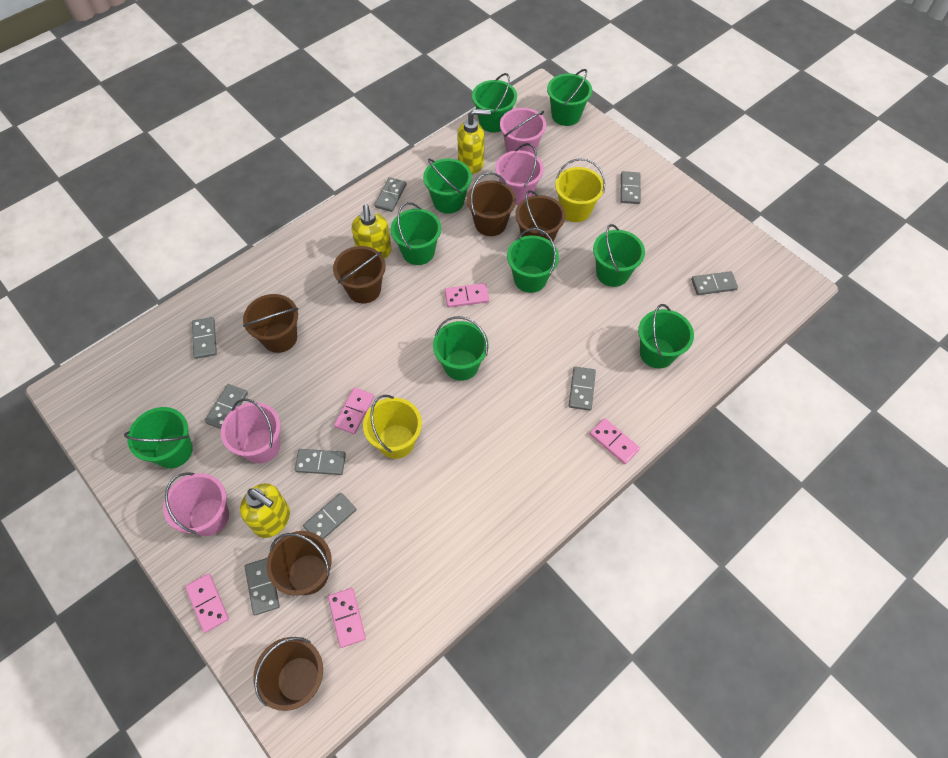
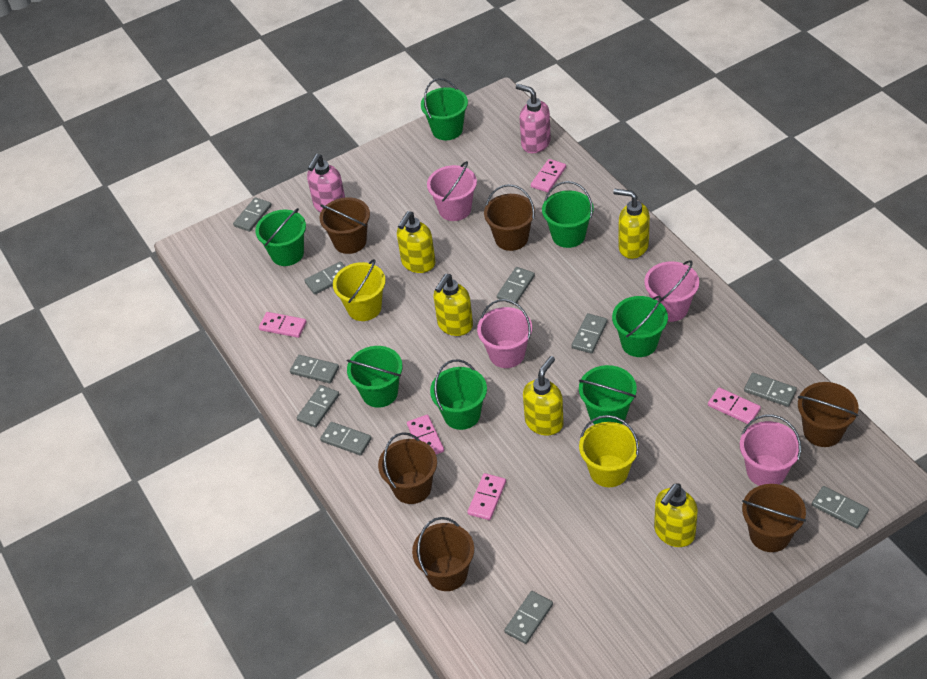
green bucket: 9 -> 7
grey domino: 9 -> 10
pink soap dispenser: 0 -> 2
yellow soap dispenser: 3 -> 5

